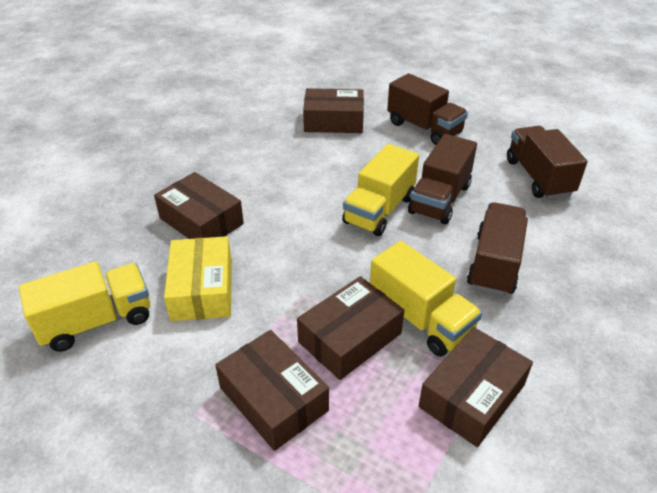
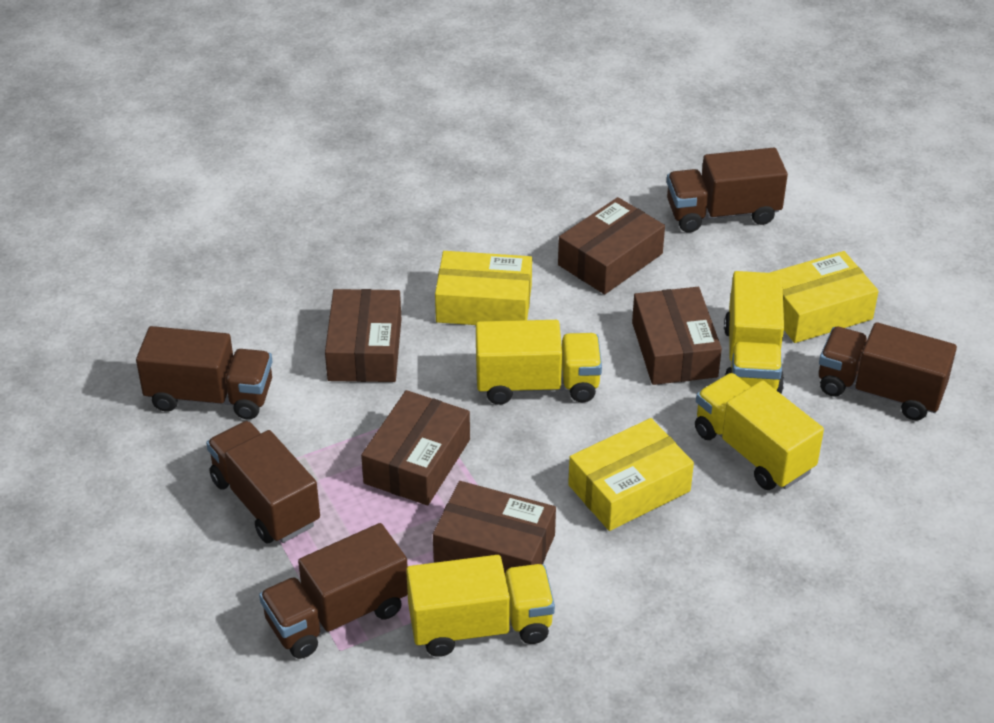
brown truck: 4 -> 5
yellow box: 1 -> 3
yellow truck: 3 -> 4

